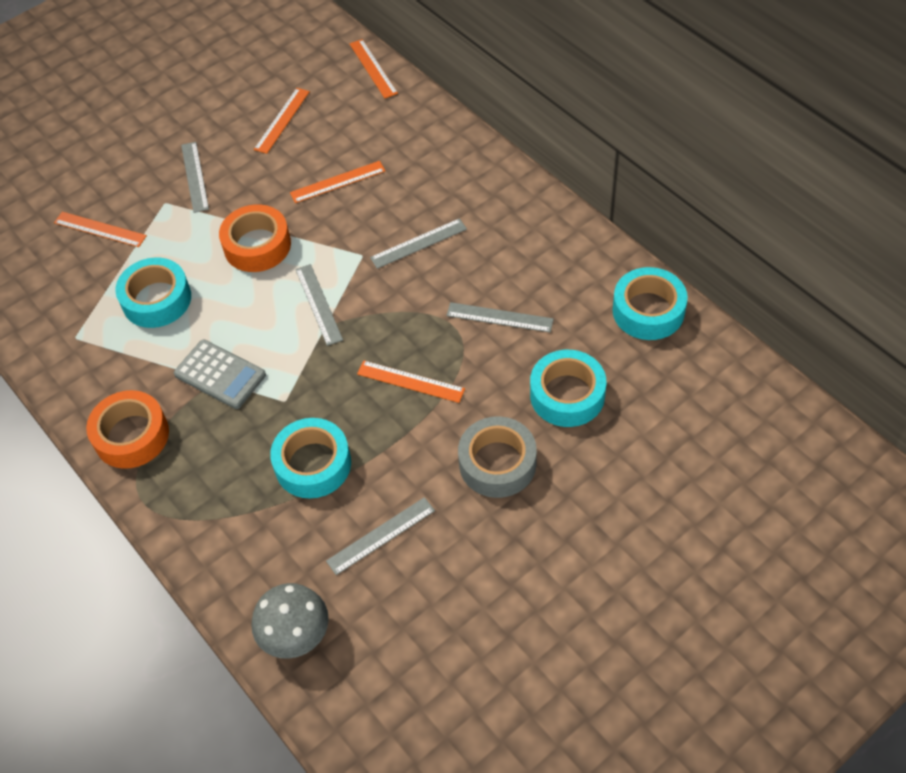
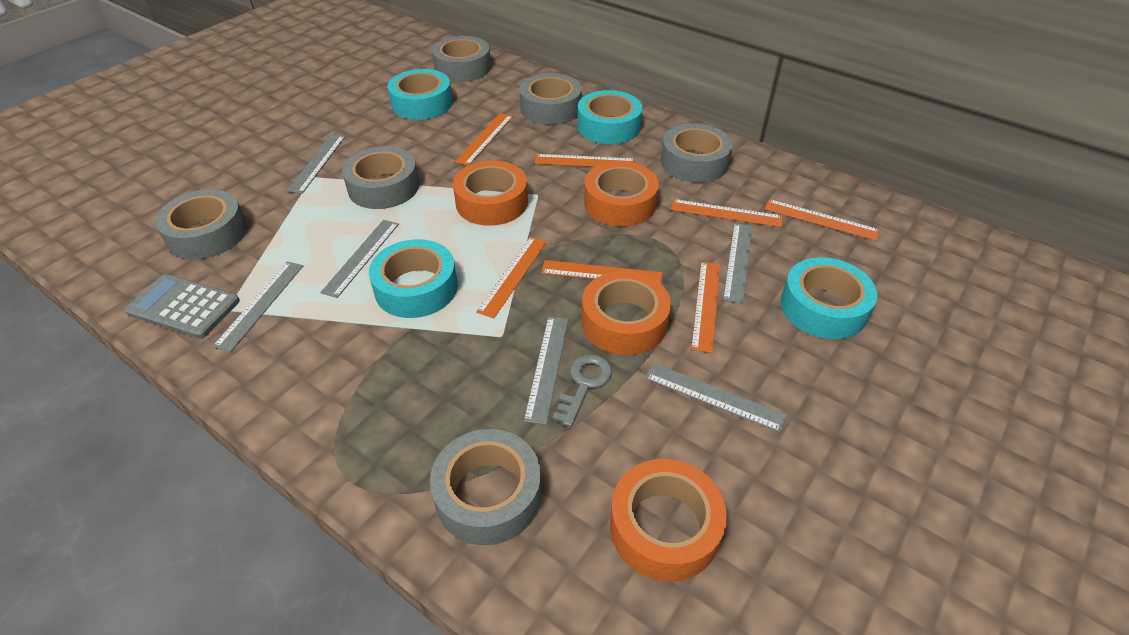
grey key: 0 -> 1
grey mushroom: 1 -> 0
grey ruler: 5 -> 6
grey tape: 1 -> 6
orange ruler: 5 -> 7
orange tape: 2 -> 4

